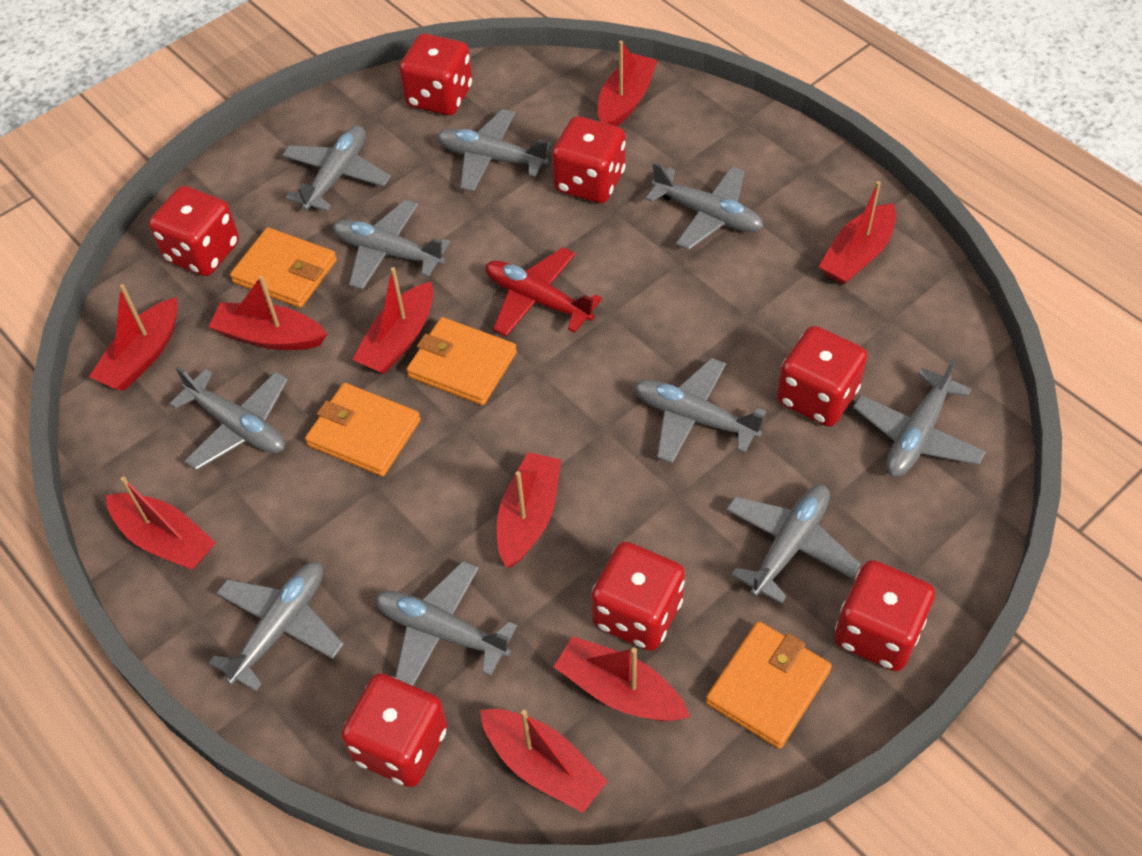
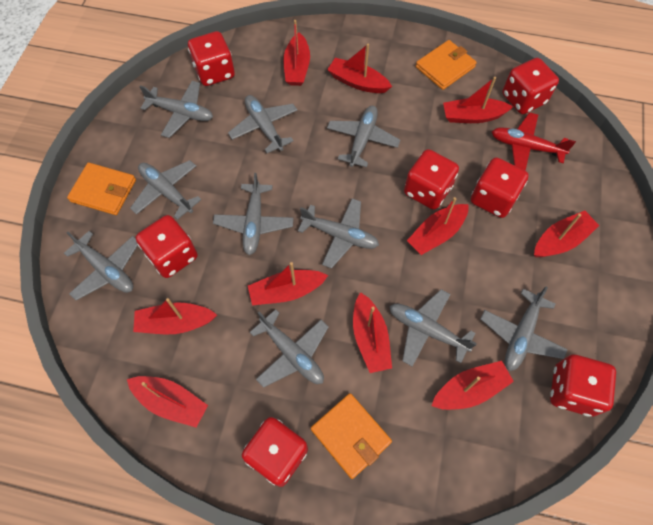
orange wallet: 4 -> 3
red boat: 9 -> 10

